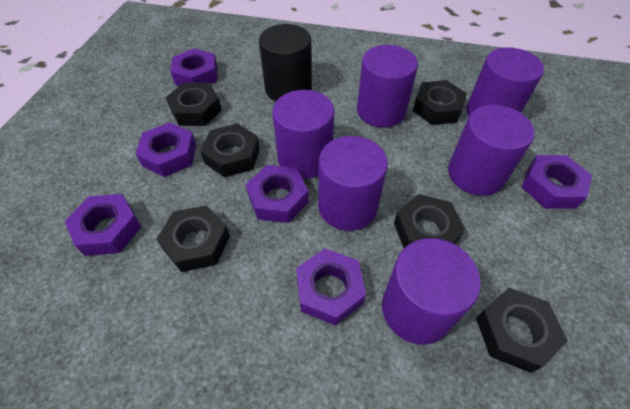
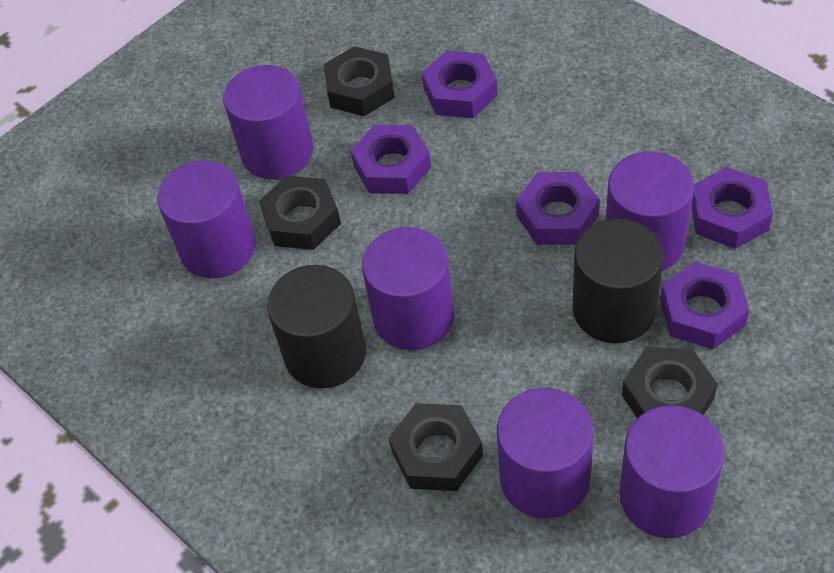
black cylinder: 1 -> 2
black nut: 6 -> 4
purple nut: 6 -> 5

